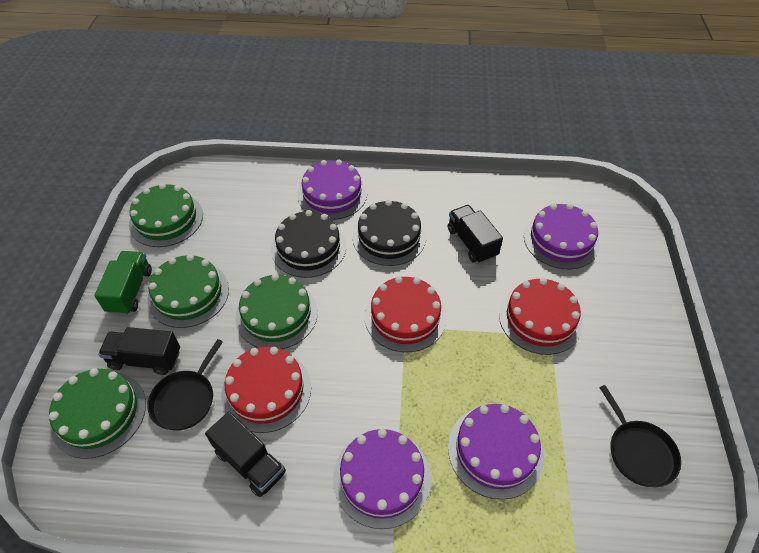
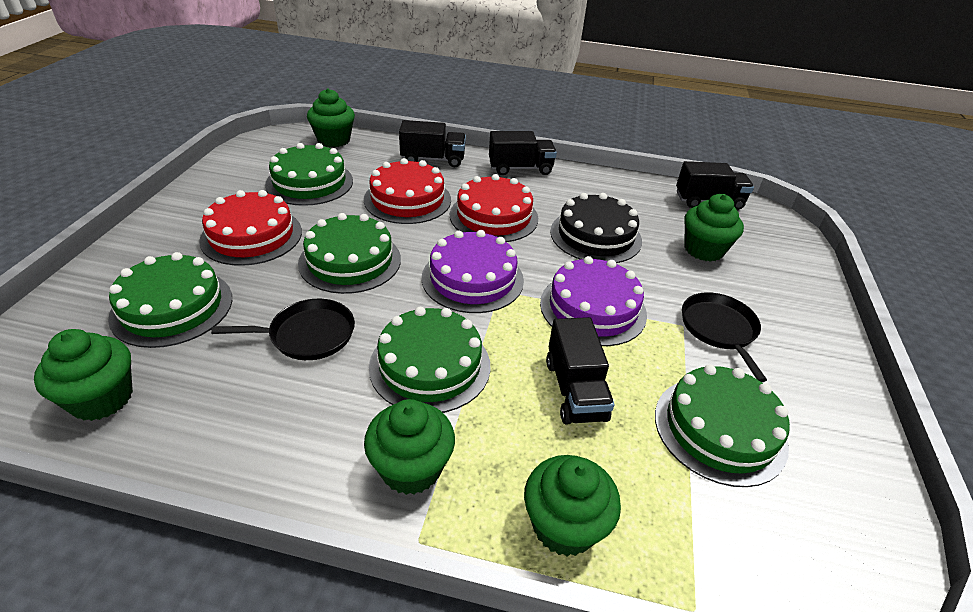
black cake: 2 -> 1
black truck: 3 -> 4
green cake: 4 -> 5
green cupcake: 0 -> 5
green truck: 1 -> 0
purple cake: 4 -> 2

